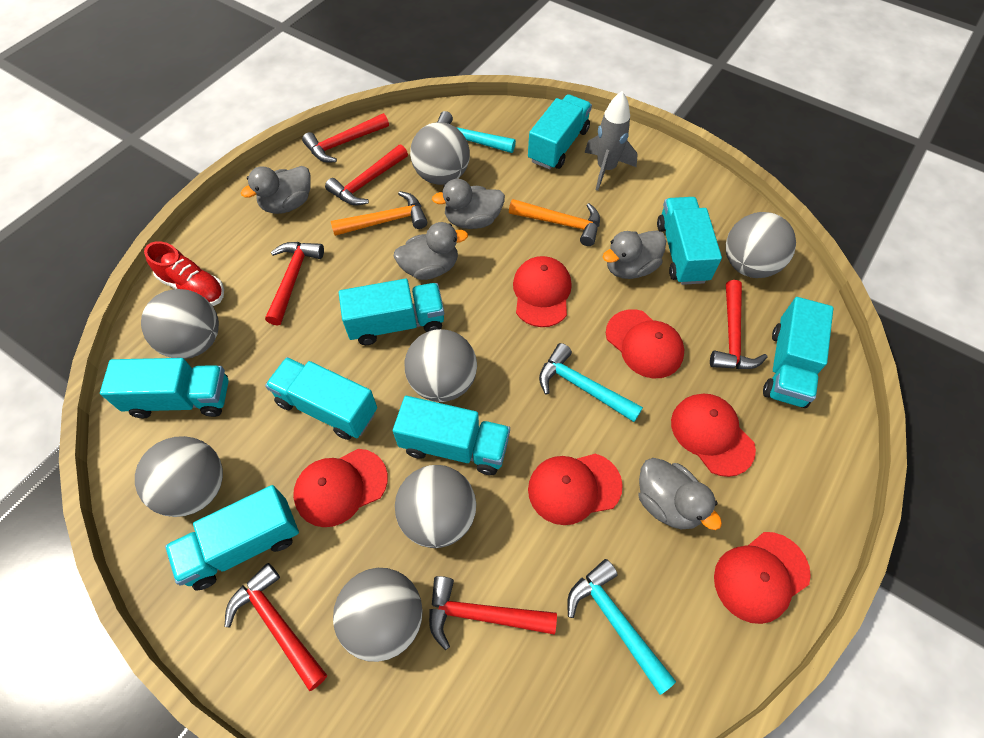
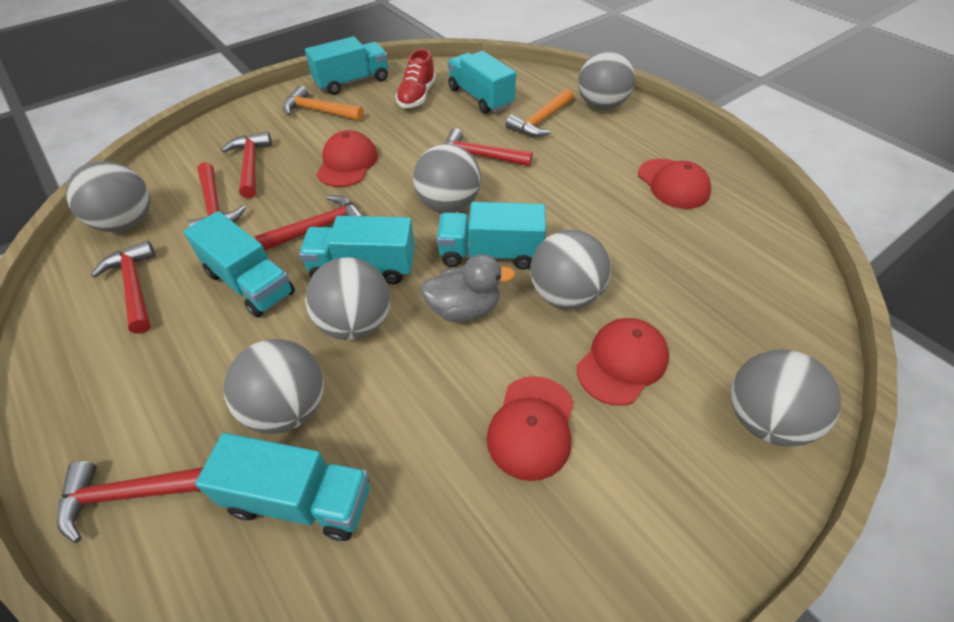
grey duck: 5 -> 1
grey rocket: 1 -> 0
red cap: 6 -> 4
turquoise hammer: 3 -> 0
turquoise truck: 8 -> 6

